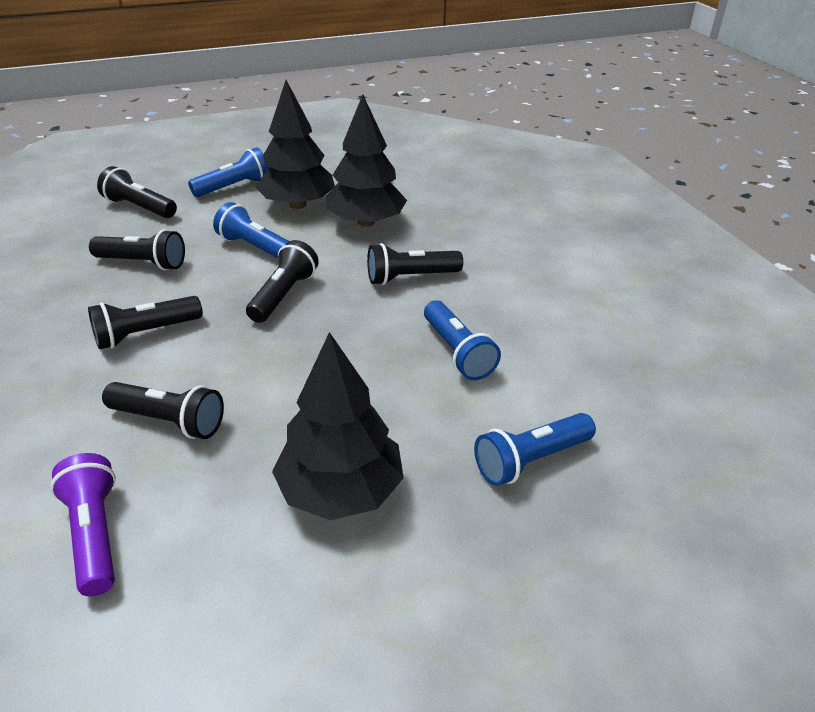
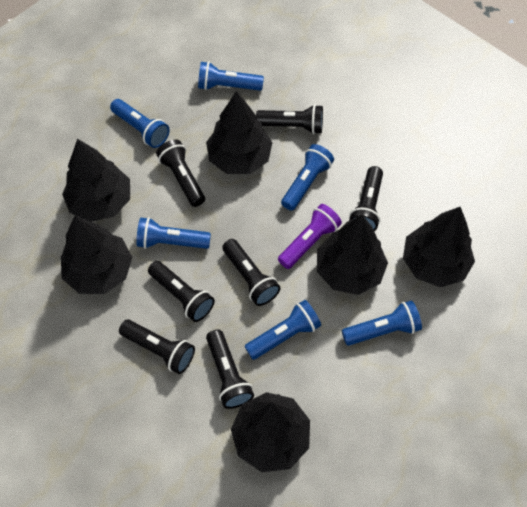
black flashlight: 6 -> 7
black tree: 3 -> 6
blue flashlight: 4 -> 6

